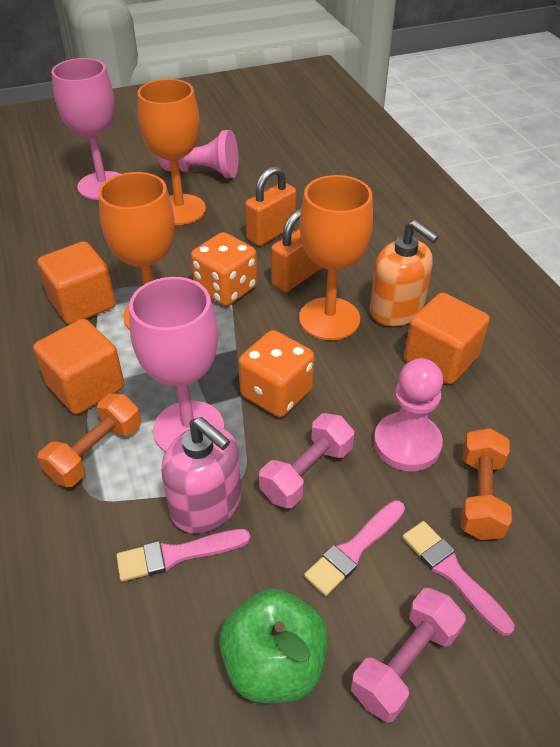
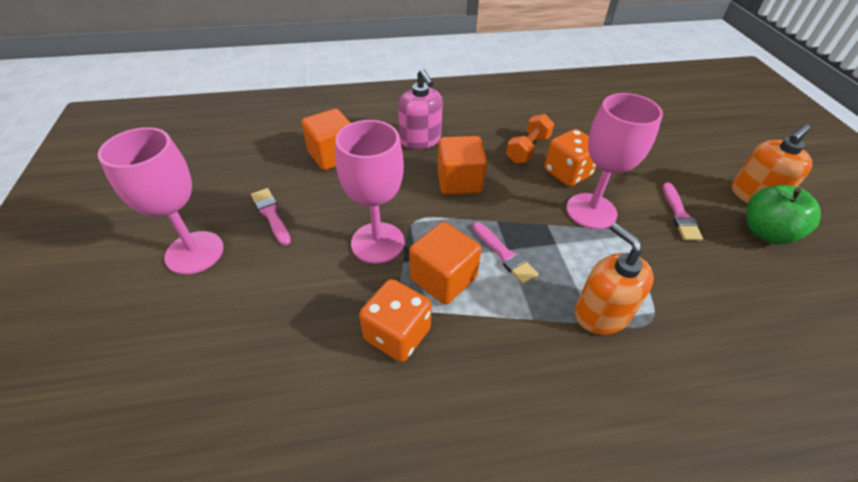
orange dumbbell: 2 -> 1
orange goblet: 3 -> 0
orange padlock: 2 -> 0
orange soap dispenser: 1 -> 2
pink dumbbell: 2 -> 0
pink goblet: 2 -> 3
pink pawn: 2 -> 0

